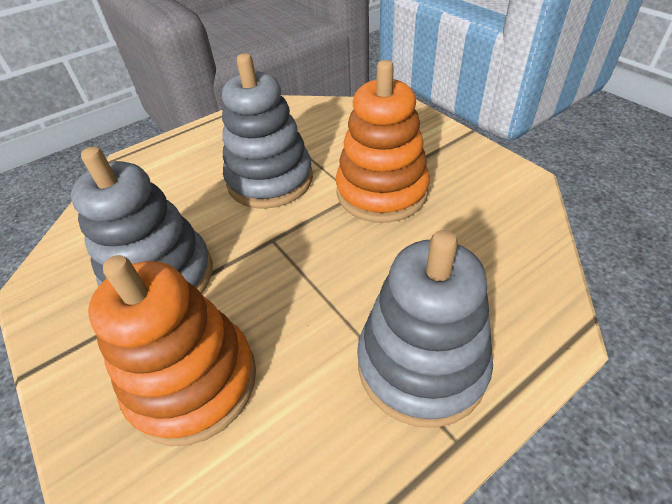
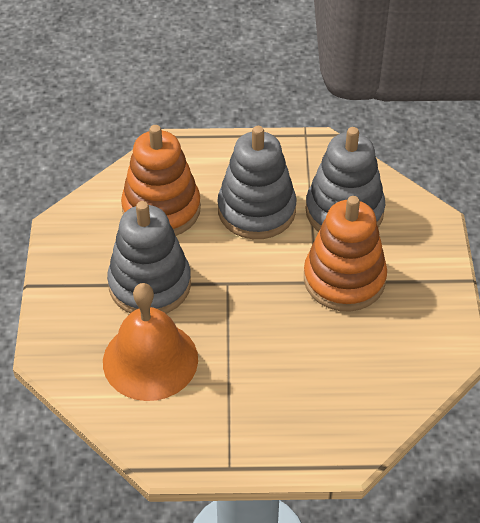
orange bell: 0 -> 1

